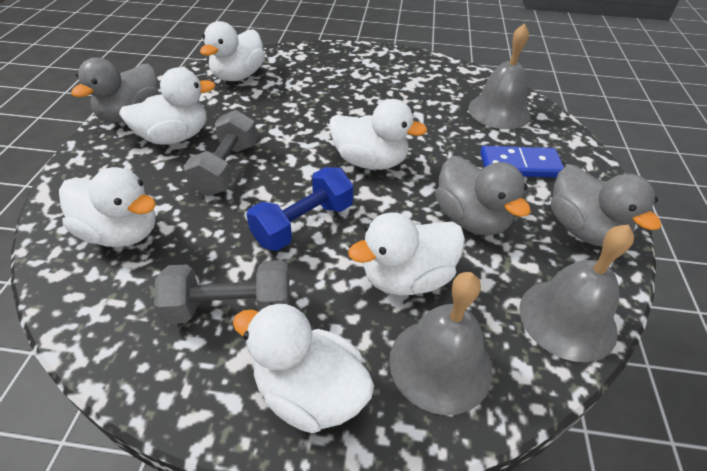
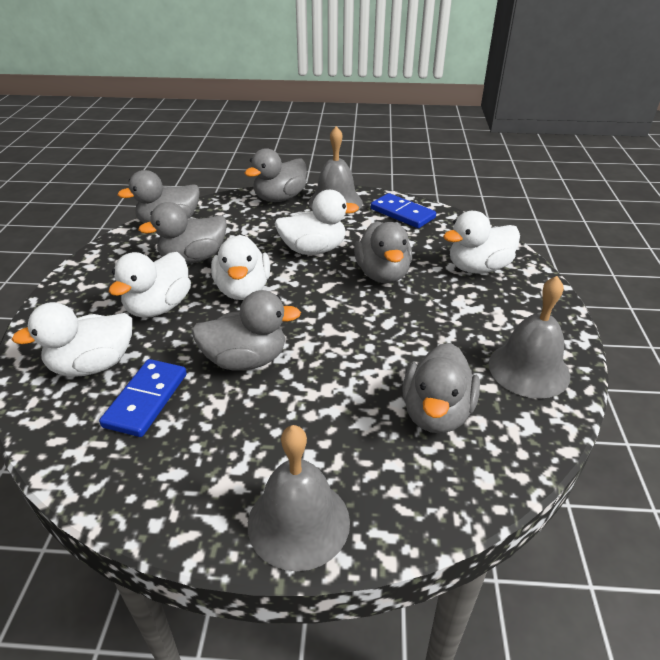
blue domino: 1 -> 2
blue dumbbell: 1 -> 0
grey duck: 3 -> 6
grey dumbbell: 2 -> 0
white duck: 6 -> 5

